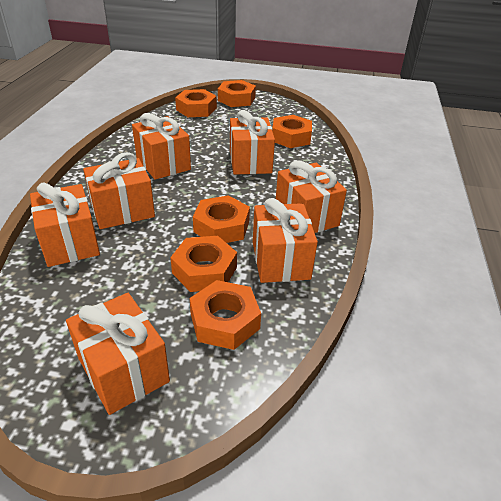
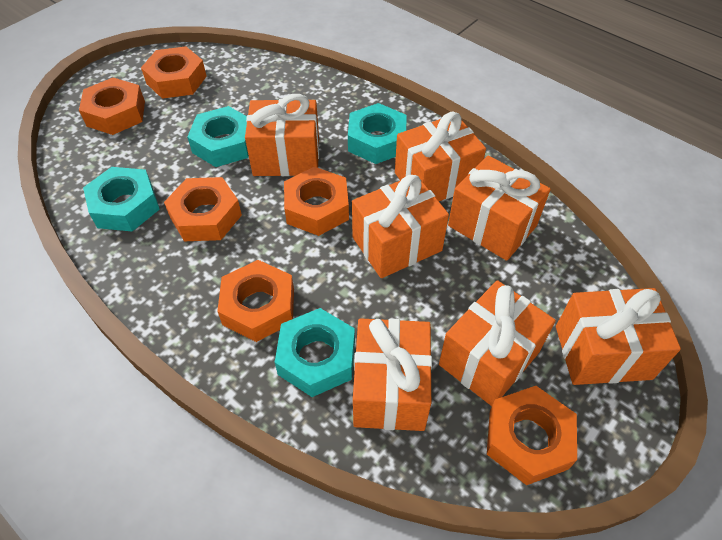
turquoise nut: 0 -> 4

